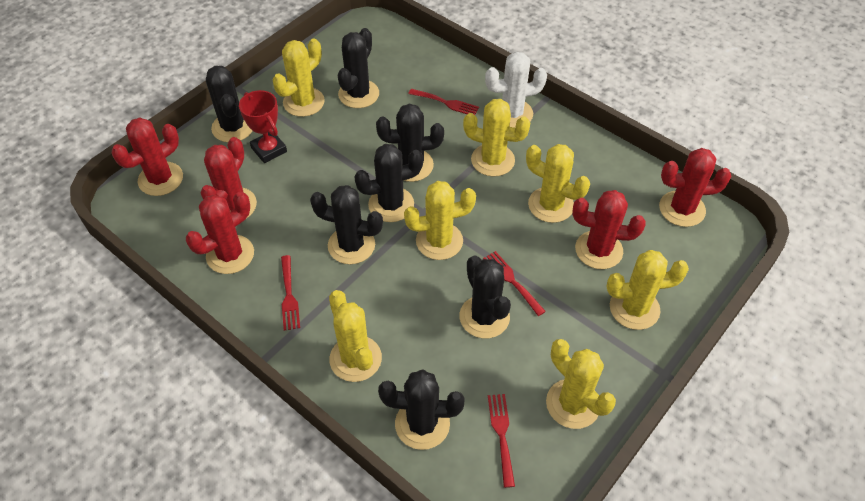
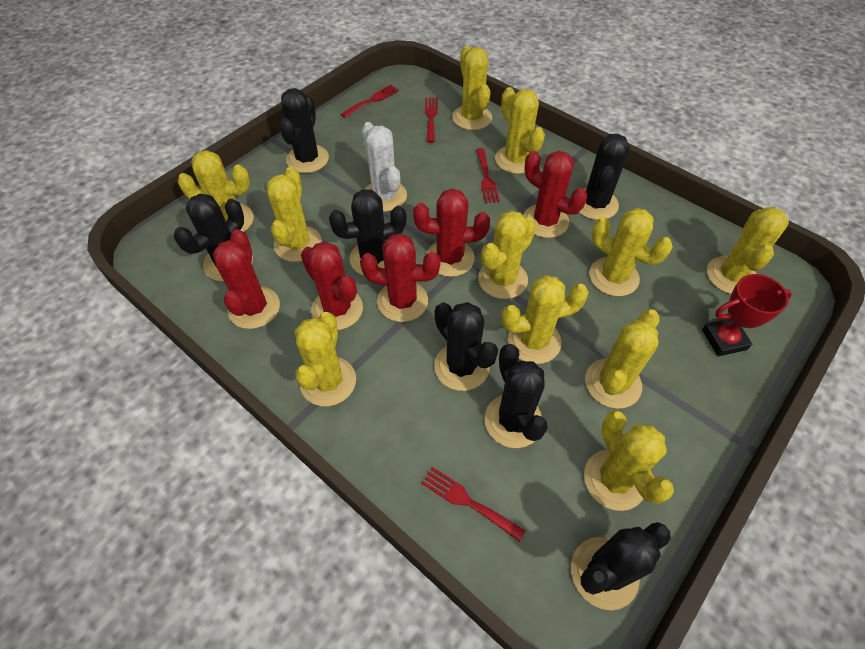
yellow cactus: 7 -> 11

